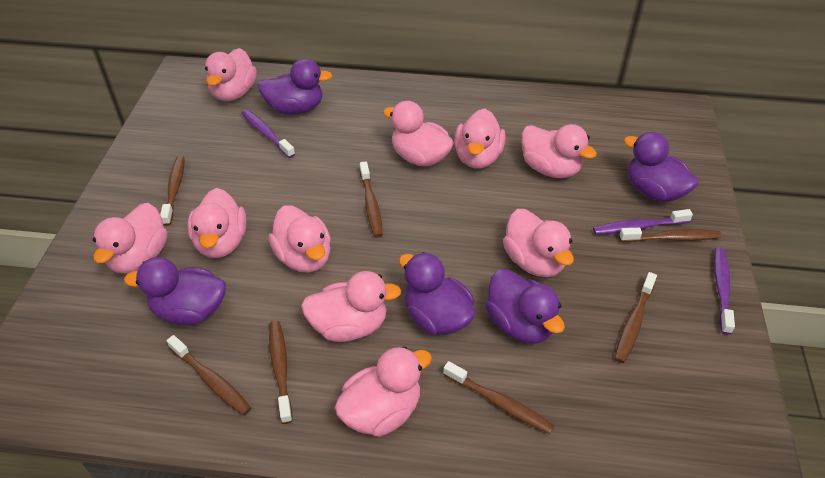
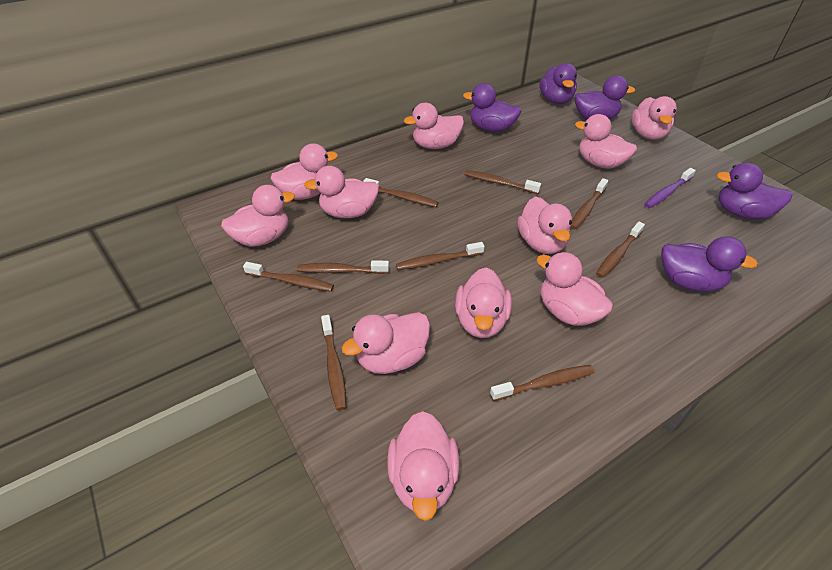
brown toothbrush: 7 -> 9
pink duck: 10 -> 11
purple toothbrush: 3 -> 1

